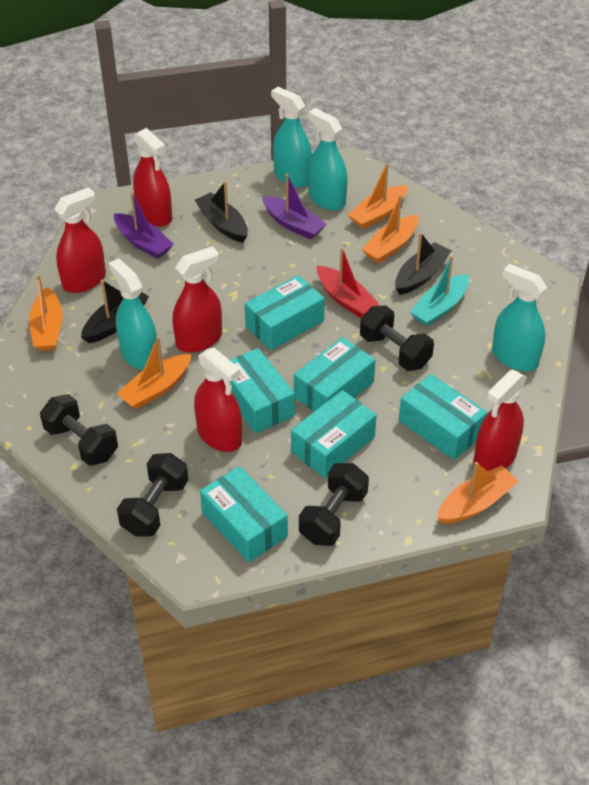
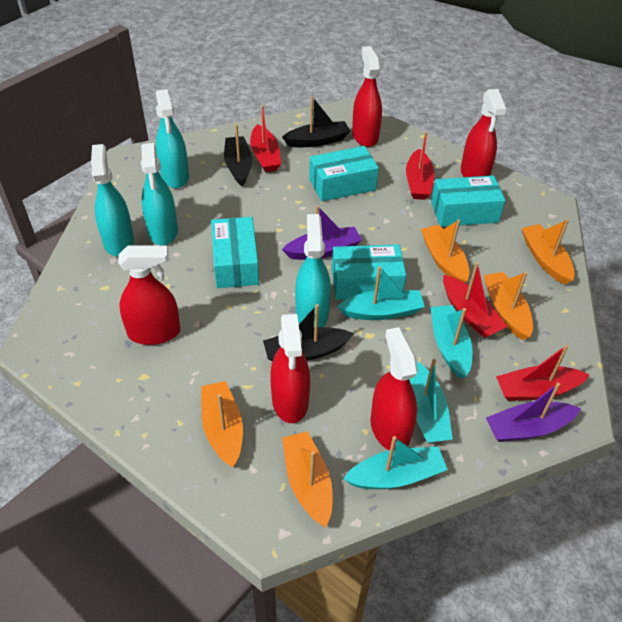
black dumbbell: 4 -> 0
red boat: 1 -> 4
turquoise boat: 1 -> 4
turquoise box: 6 -> 4

